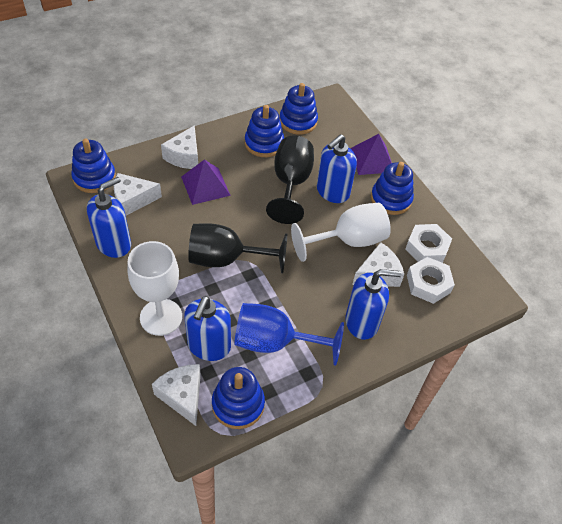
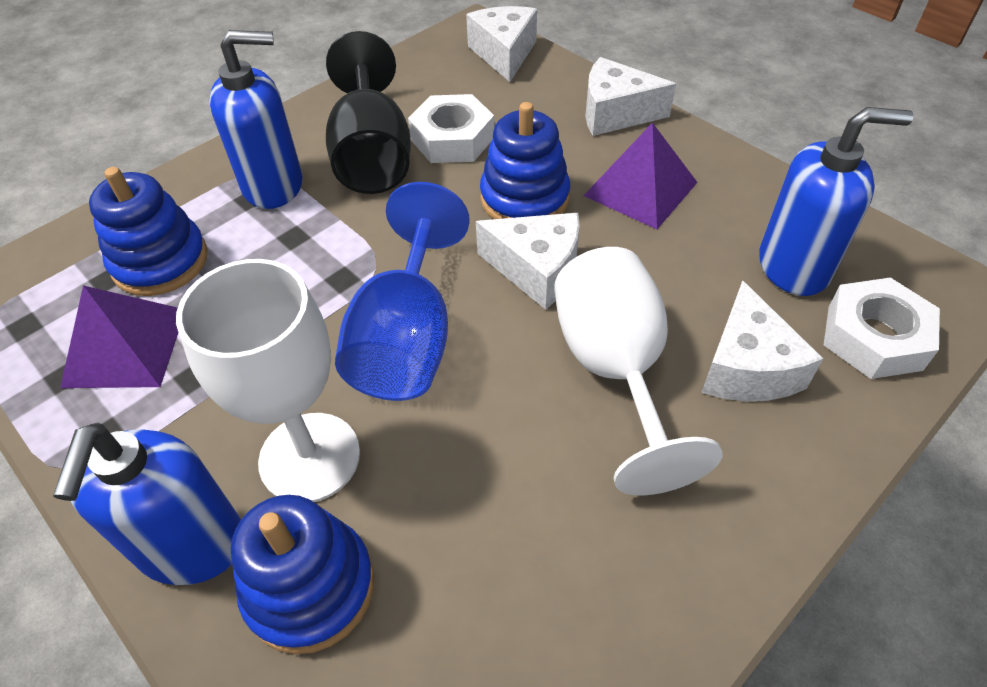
black goblet: 2 -> 1
blue soap dispenser: 4 -> 3
blue stacking toy: 5 -> 3

